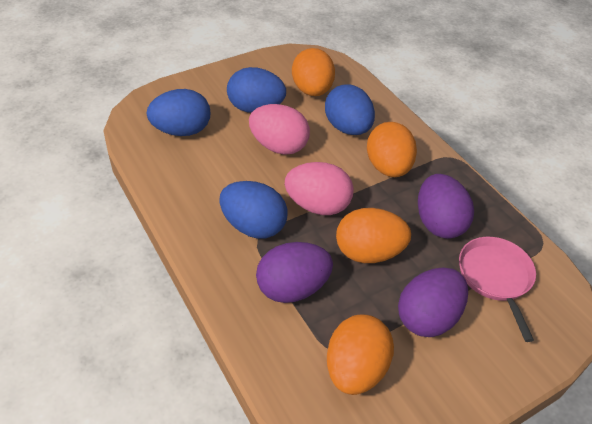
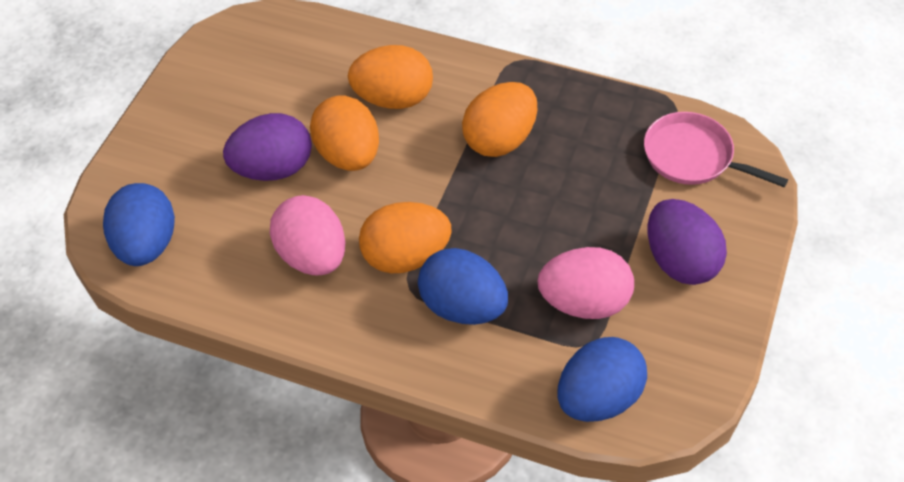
blue egg: 4 -> 3
purple egg: 3 -> 2

